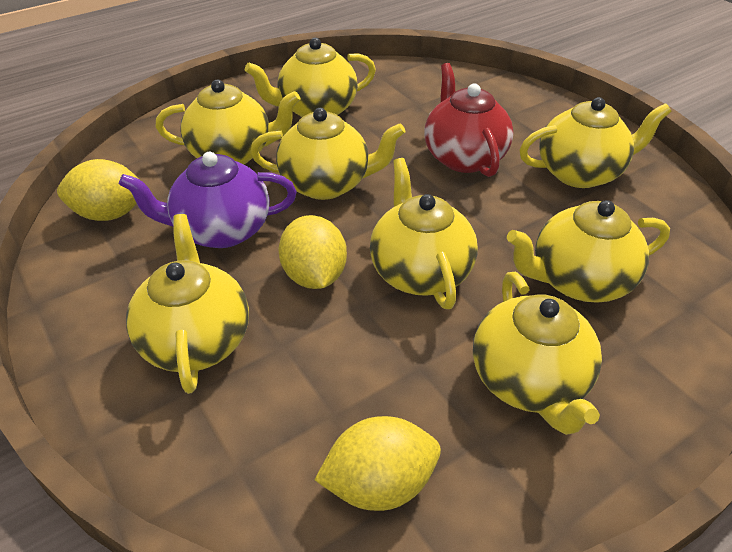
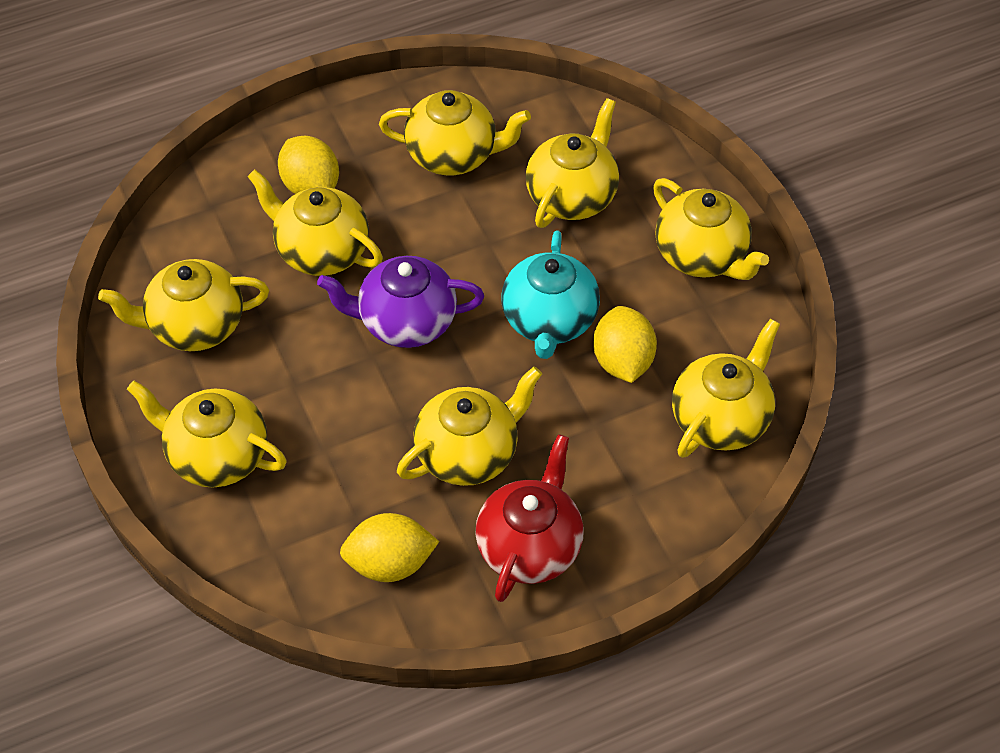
turquoise teapot: 0 -> 1

